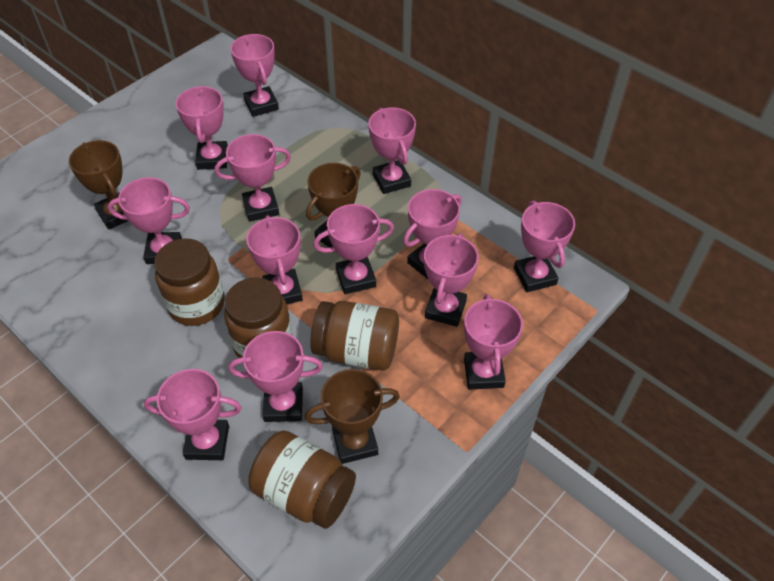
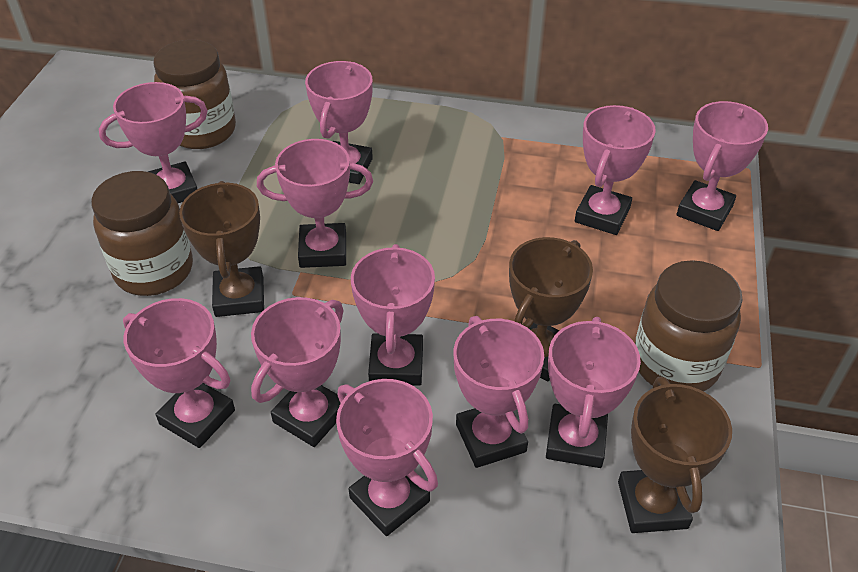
brown jar: 4 -> 3
pink trophy: 13 -> 11

